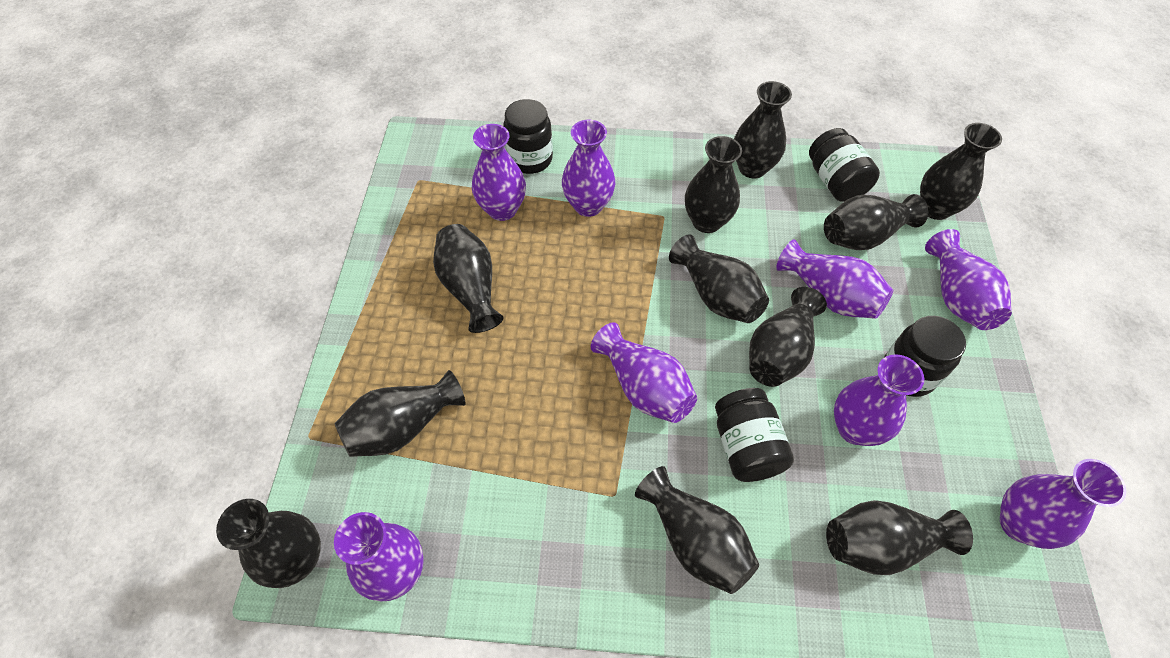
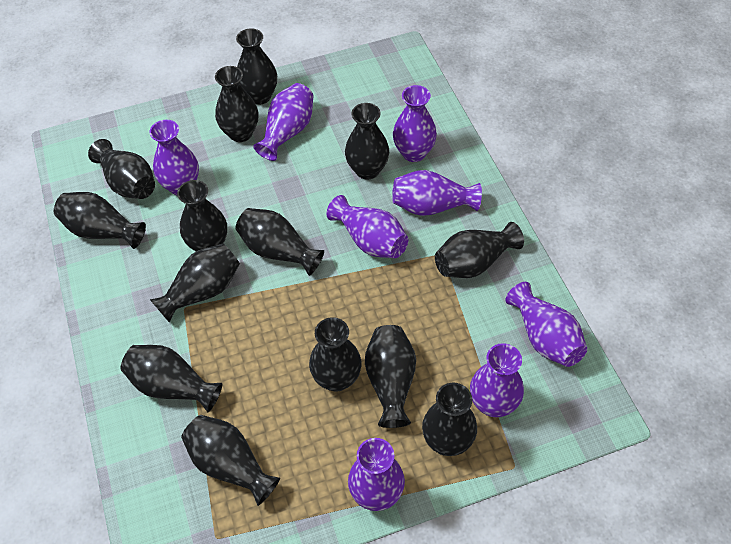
black jar: 4 -> 0
black vase: 11 -> 14

